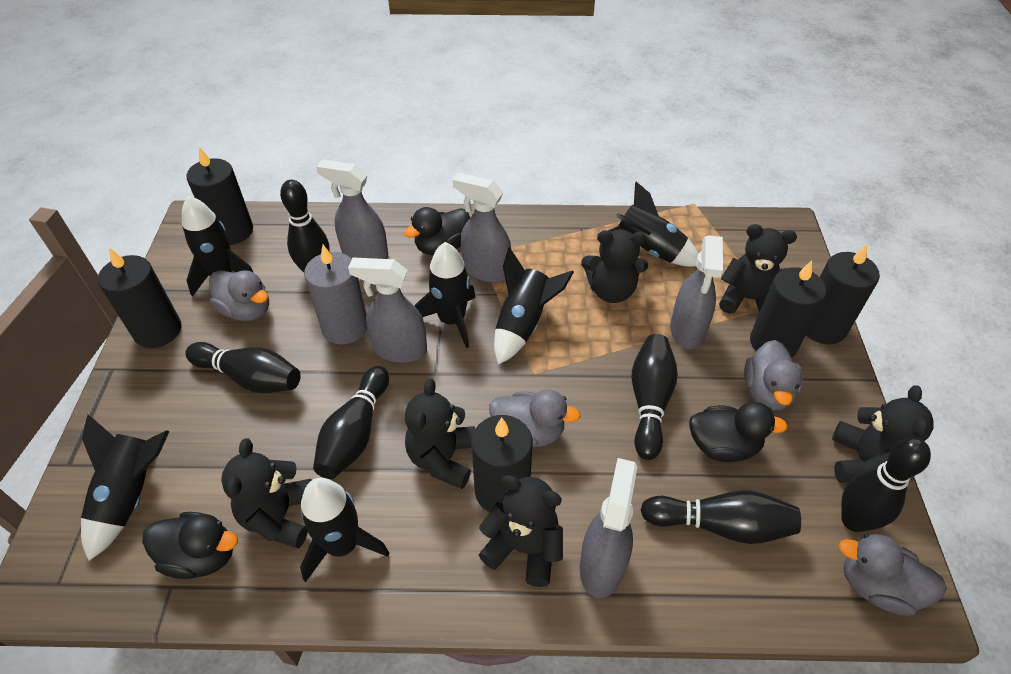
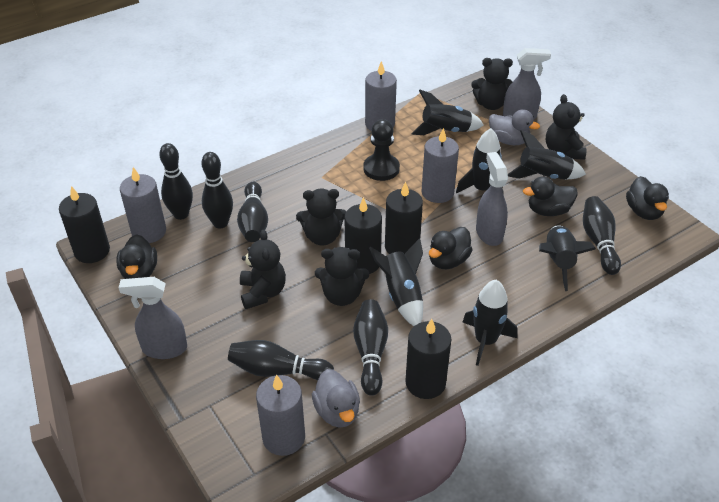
black candle: 5 -> 4
black duck: 3 -> 4
black pawn: 0 -> 1
black teddy bear: 6 -> 5
grey candle: 1 -> 4
grey duck: 4 -> 2
grey spray bottle: 5 -> 3

